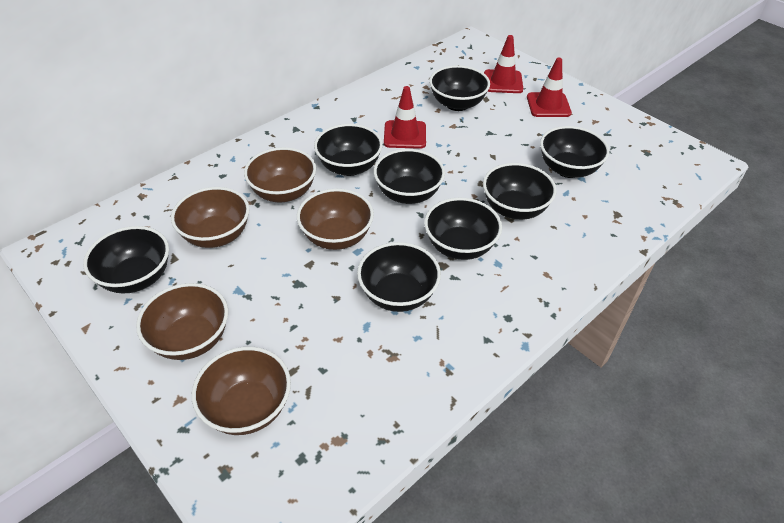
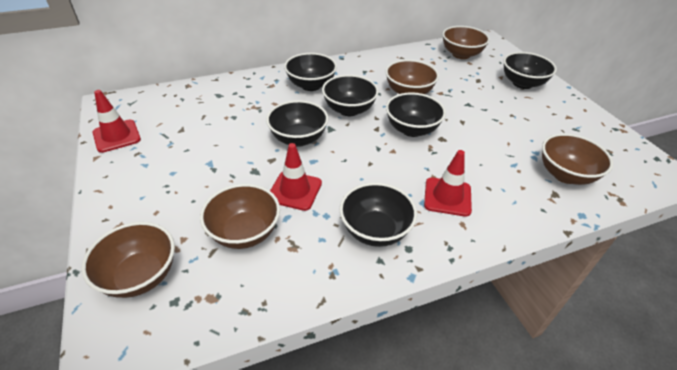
black bowl: 8 -> 6

